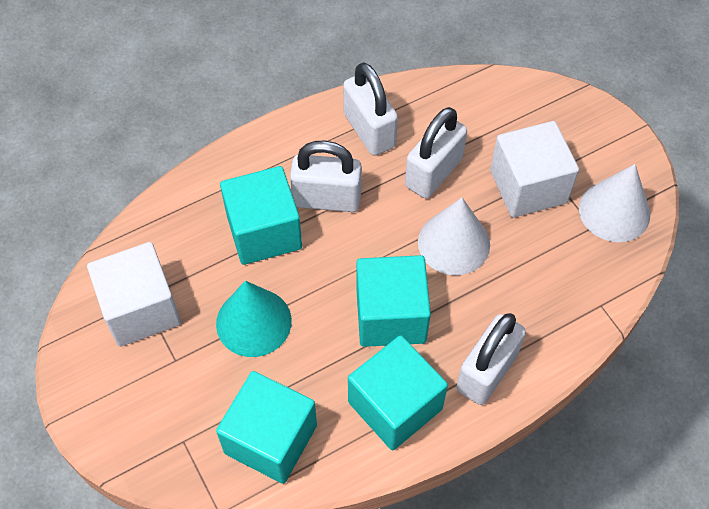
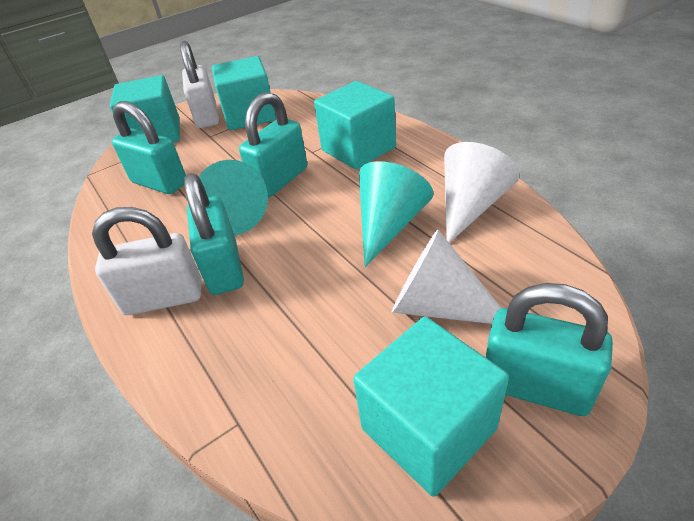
turquoise cone: 1 -> 2
turquoise padlock: 0 -> 4
white cube: 2 -> 0
white padlock: 4 -> 2

